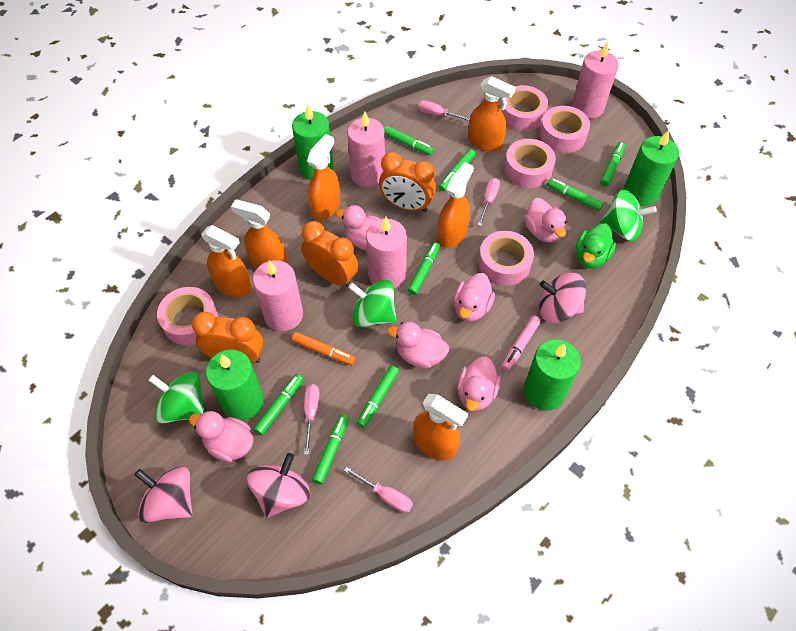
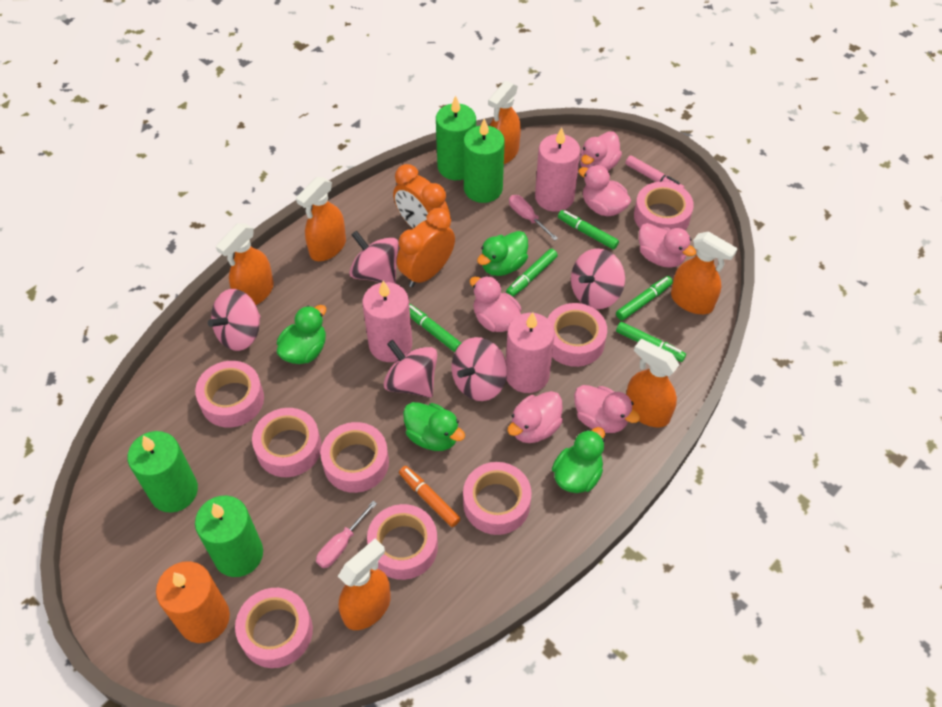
green duck: 1 -> 4
green marker: 8 -> 5
green spinning top: 3 -> 0
orange candle: 0 -> 1
orange clock: 3 -> 2
pink candle: 4 -> 3
pink screwdriver: 4 -> 2
pink spinning top: 3 -> 5
pink tape: 5 -> 8

